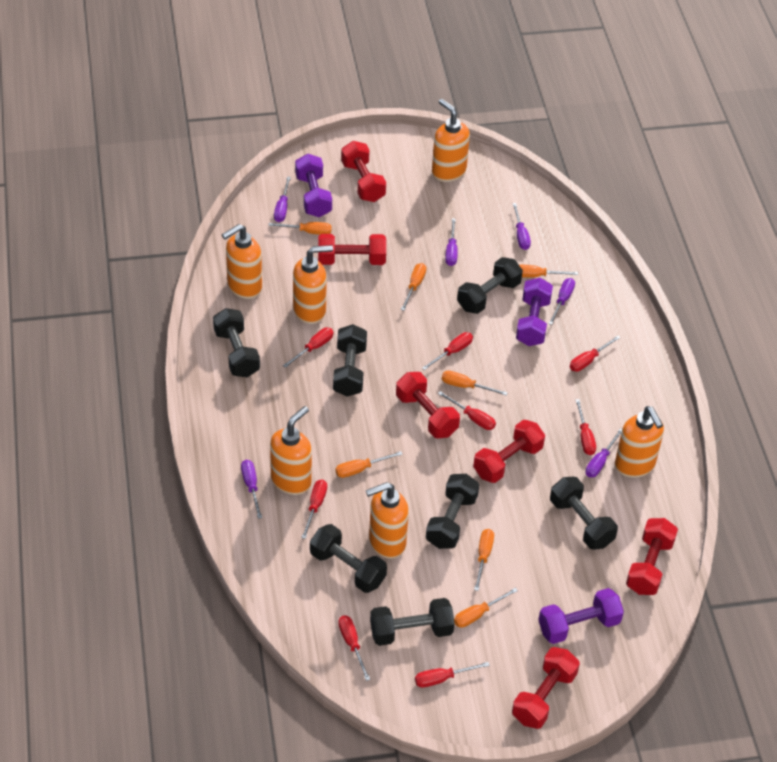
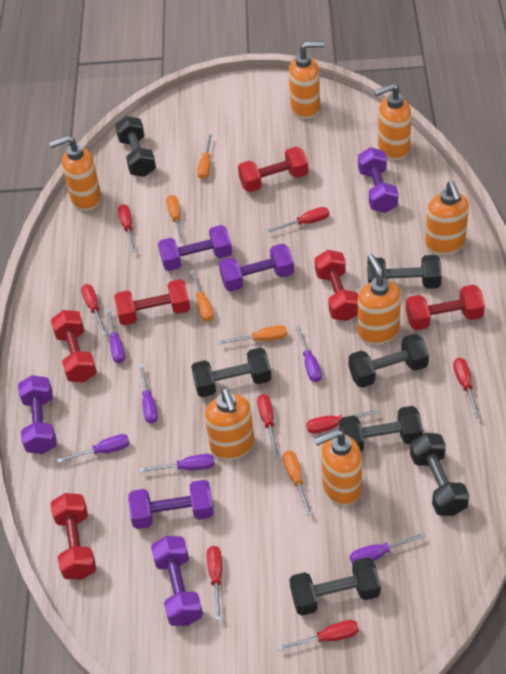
orange screwdriver: 7 -> 5
orange soap dispenser: 6 -> 7
purple dumbbell: 3 -> 6

